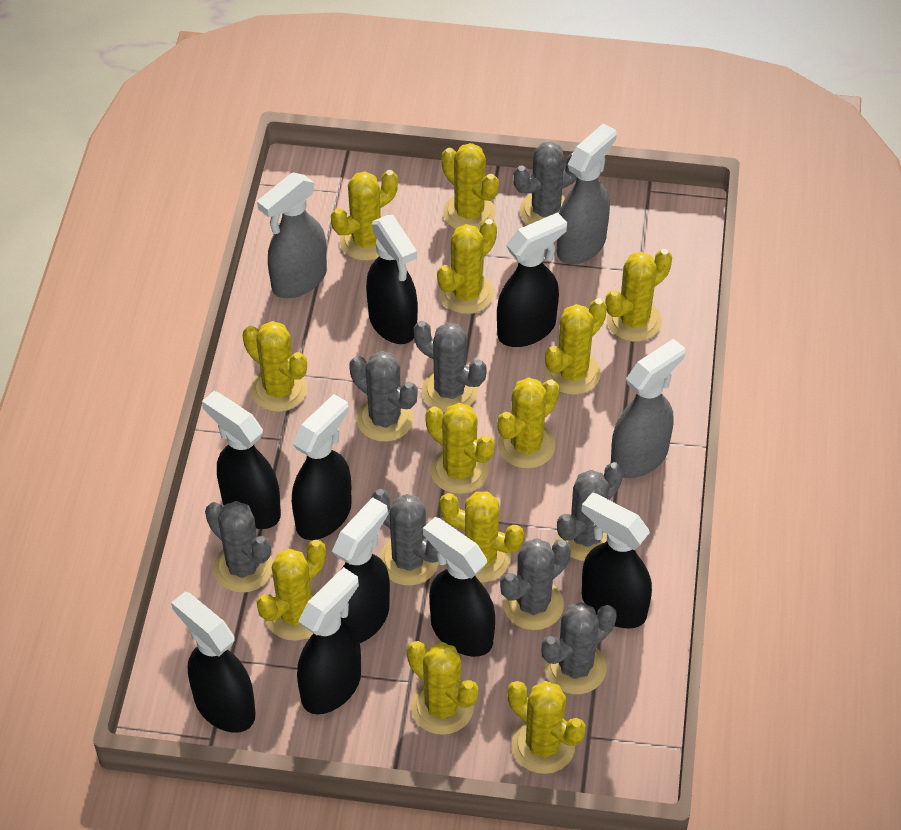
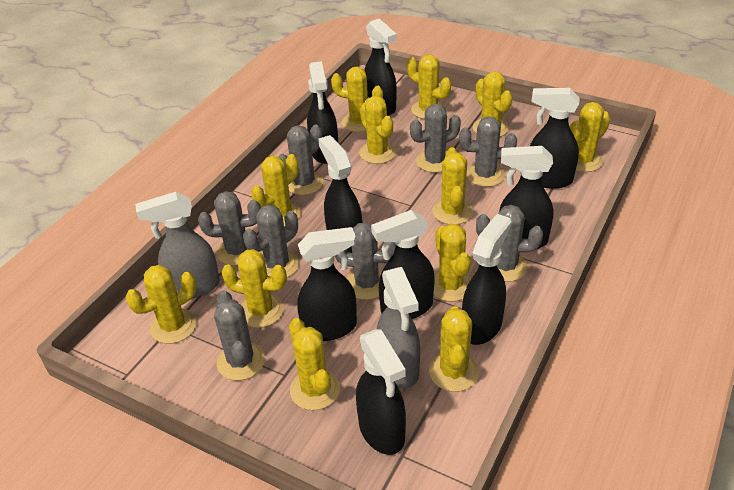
grey spray bottle: 3 -> 2

